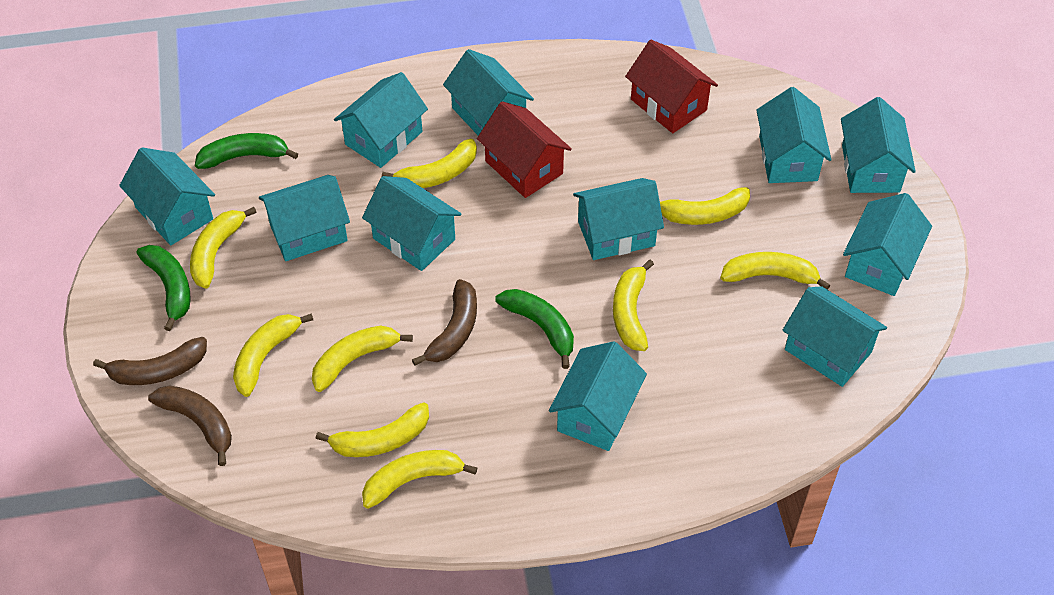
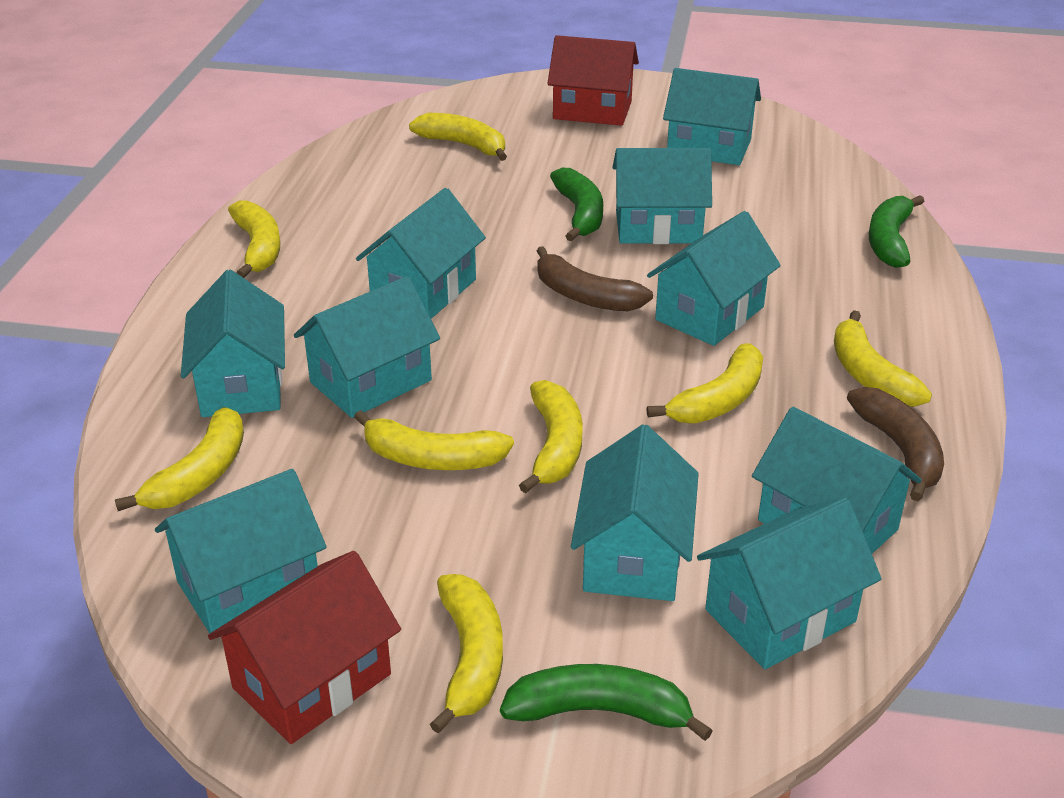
brown banana: 3 -> 2
turquoise house: 11 -> 10
yellow banana: 9 -> 8

